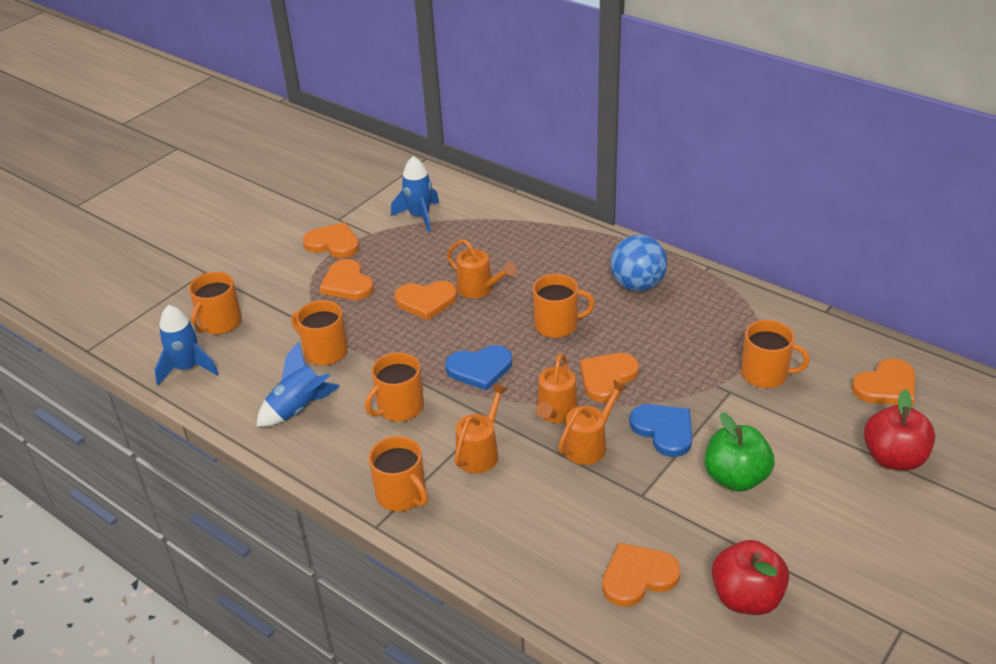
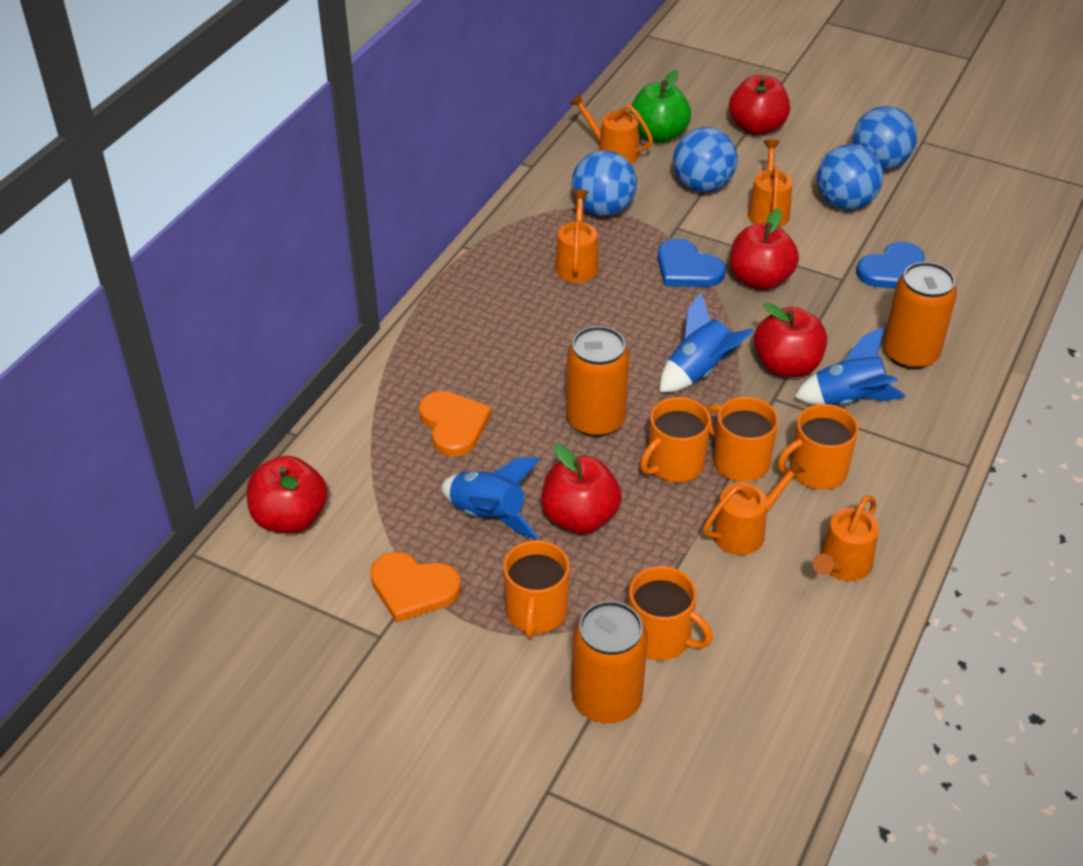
blue ball: 1 -> 4
orange can: 0 -> 3
orange heart: 6 -> 2
orange mug: 6 -> 5
orange watering can: 4 -> 5
red apple: 2 -> 5

